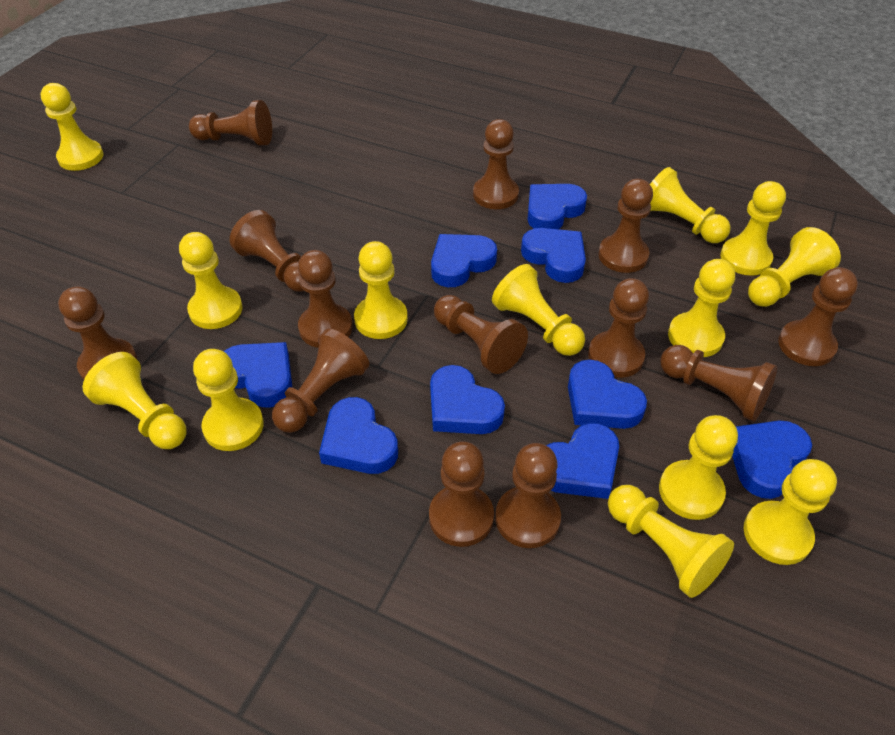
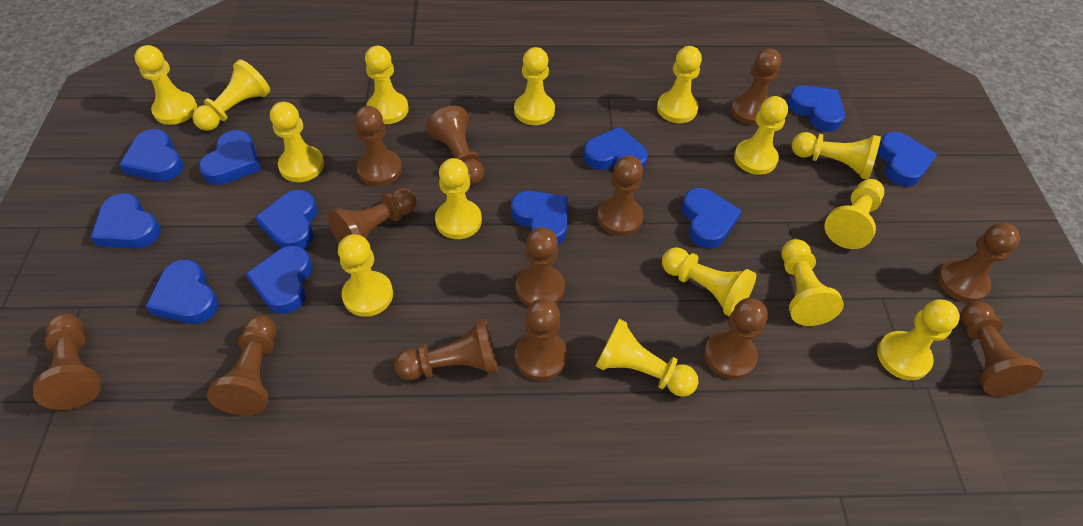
blue heart: 9 -> 11
yellow pawn: 13 -> 15

